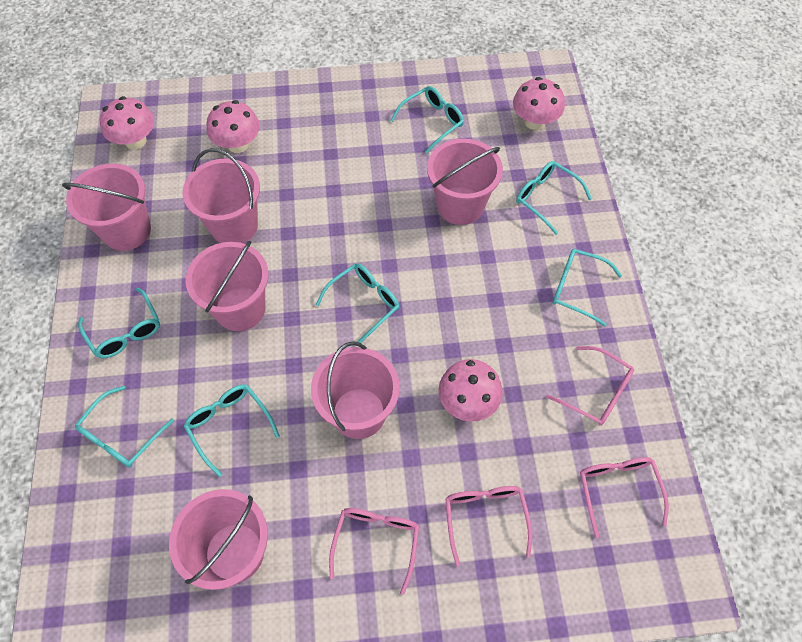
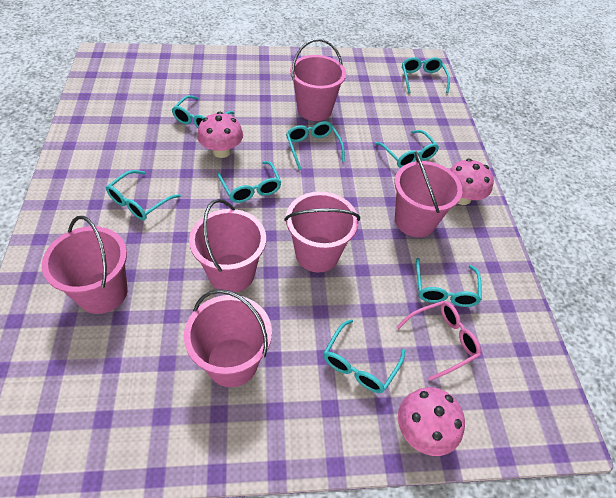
pink glasses: 4 -> 1
pink mushroom: 4 -> 3
turquoise glasses: 7 -> 8

